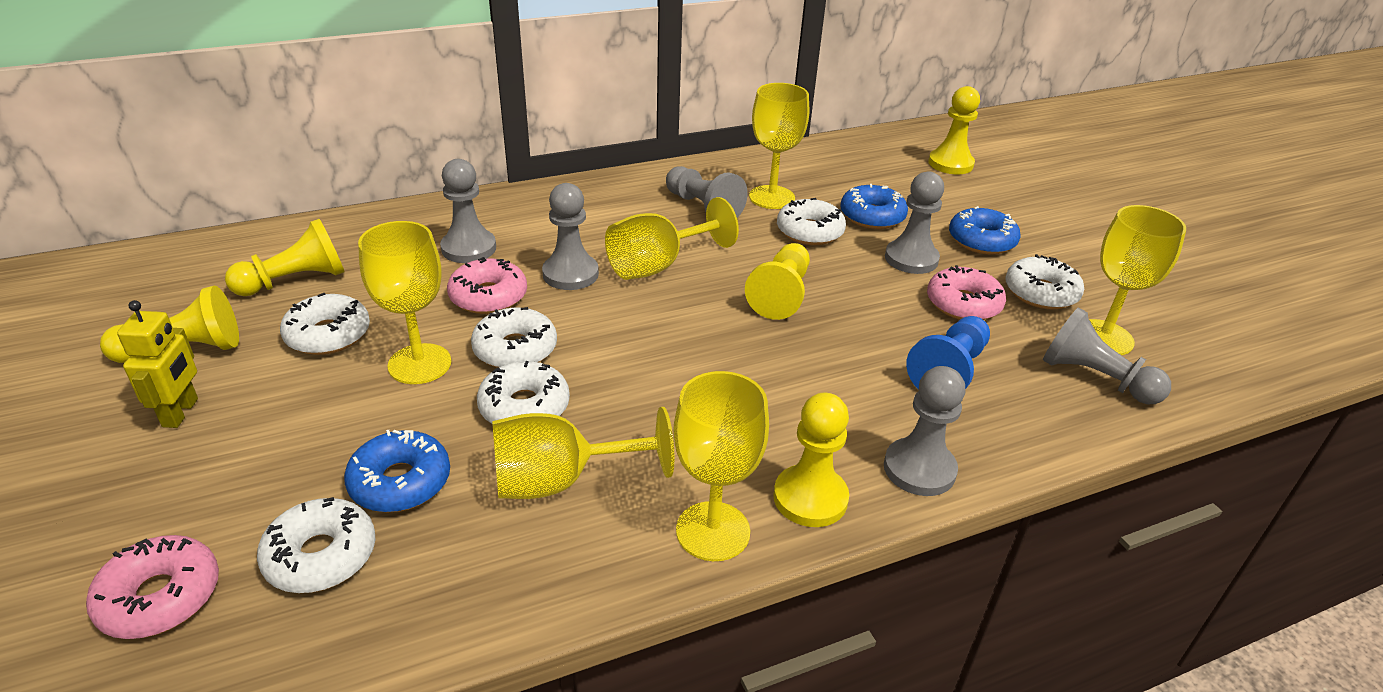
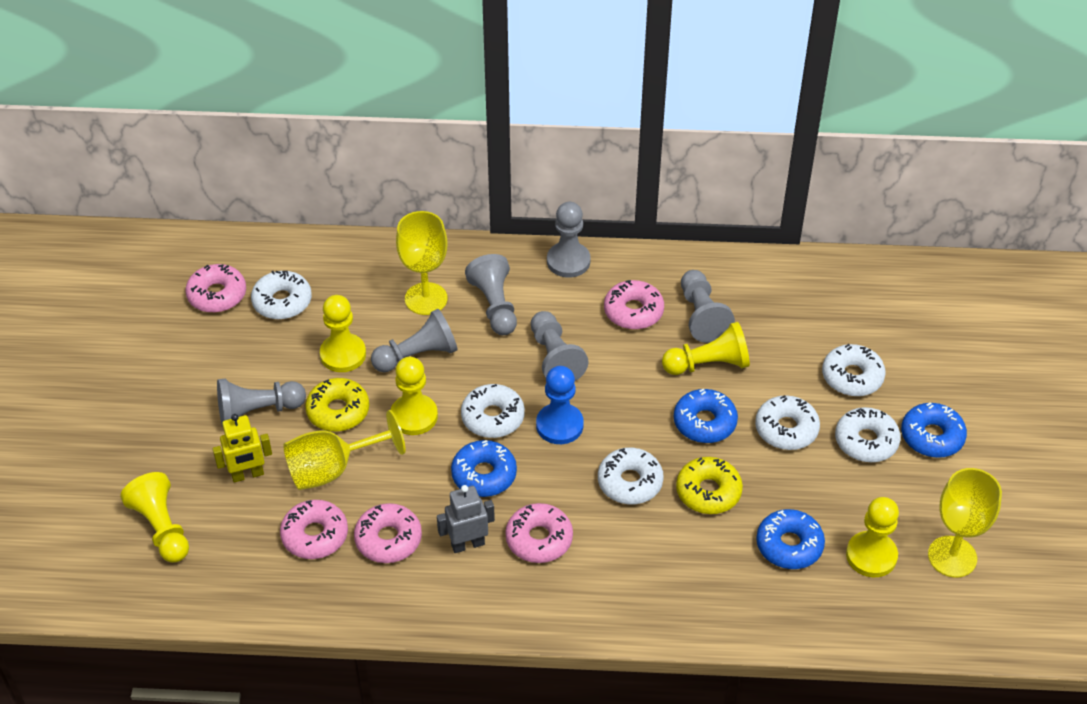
blue donut: 3 -> 4
grey robot: 0 -> 1
pink donut: 3 -> 5
yellow donut: 0 -> 2
yellow goblet: 6 -> 3

